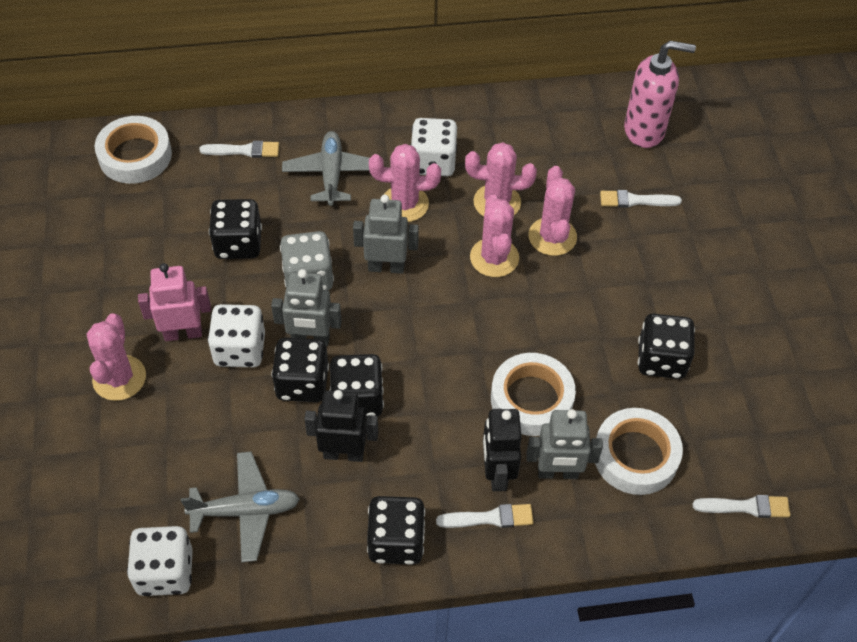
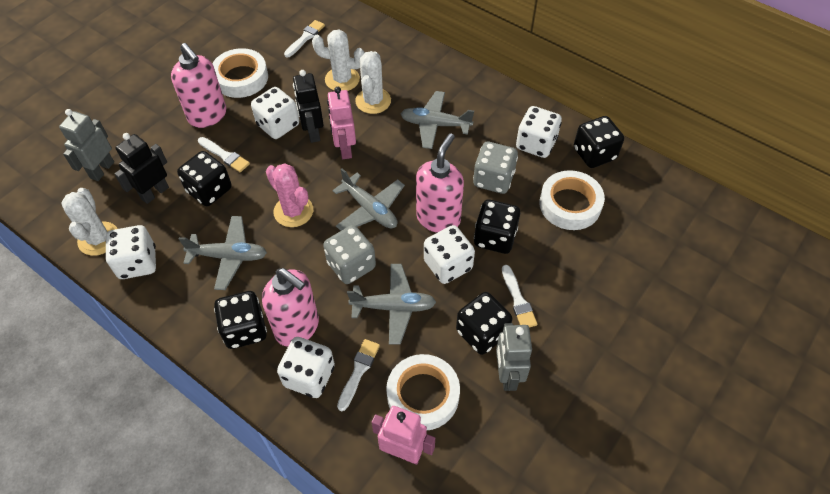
grey dice: 1 -> 2
grey plane: 2 -> 4
grey robot: 3 -> 2
pink cactus: 5 -> 1
pink robot: 1 -> 2
pink soap dispenser: 1 -> 3
white cactus: 0 -> 3
white dice: 3 -> 5

